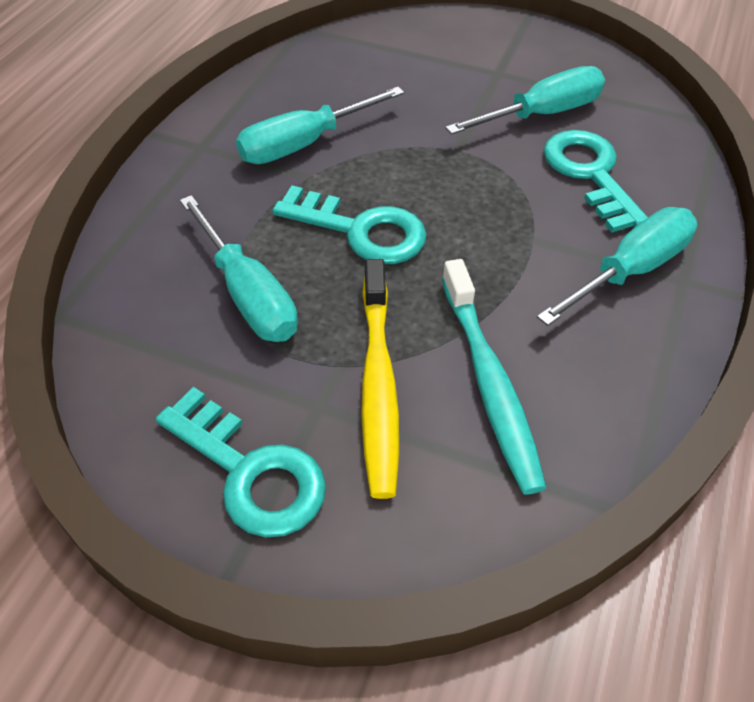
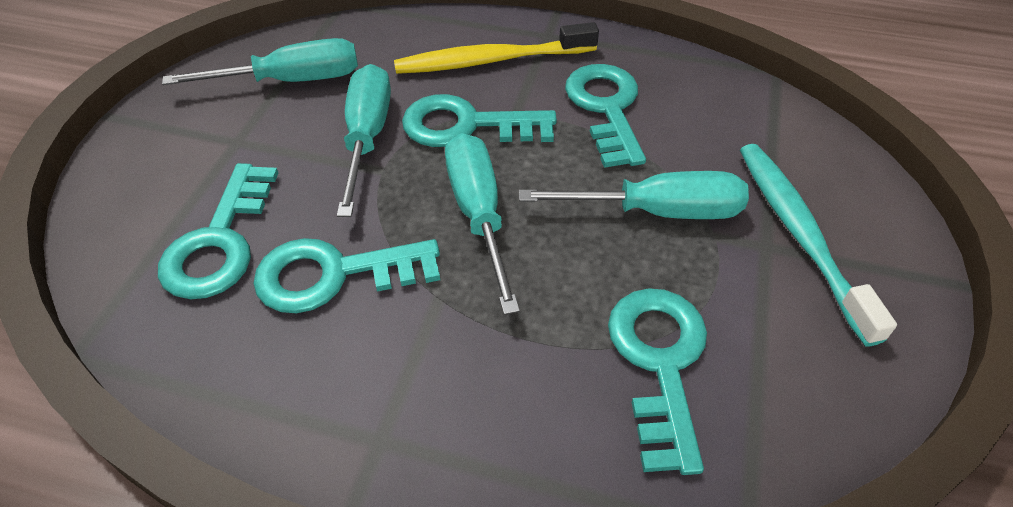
turquoise key: 3 -> 5

